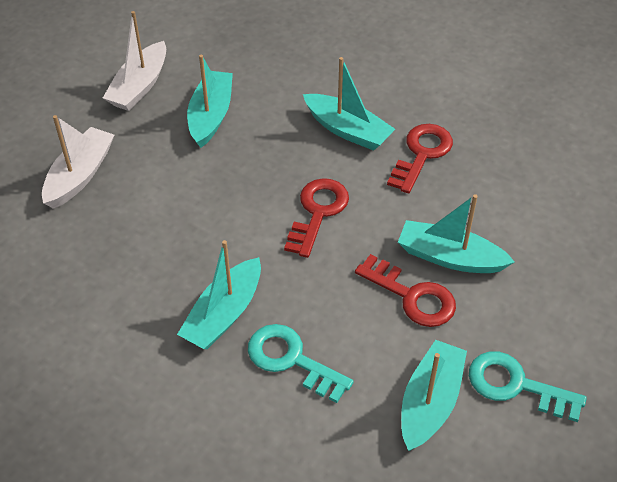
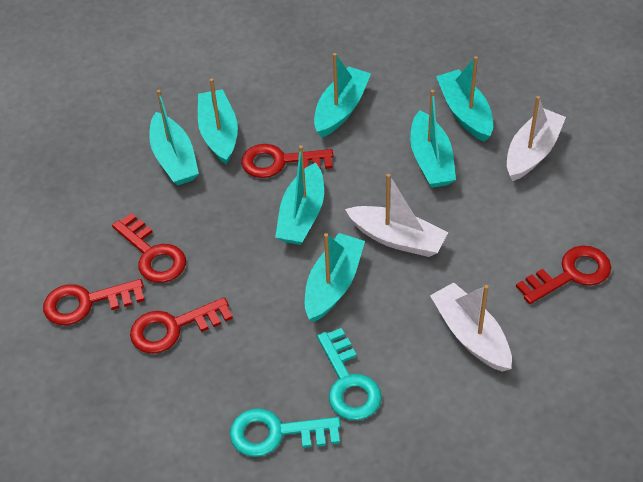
red key: 3 -> 5
turquoise boat: 5 -> 7
white boat: 2 -> 3

